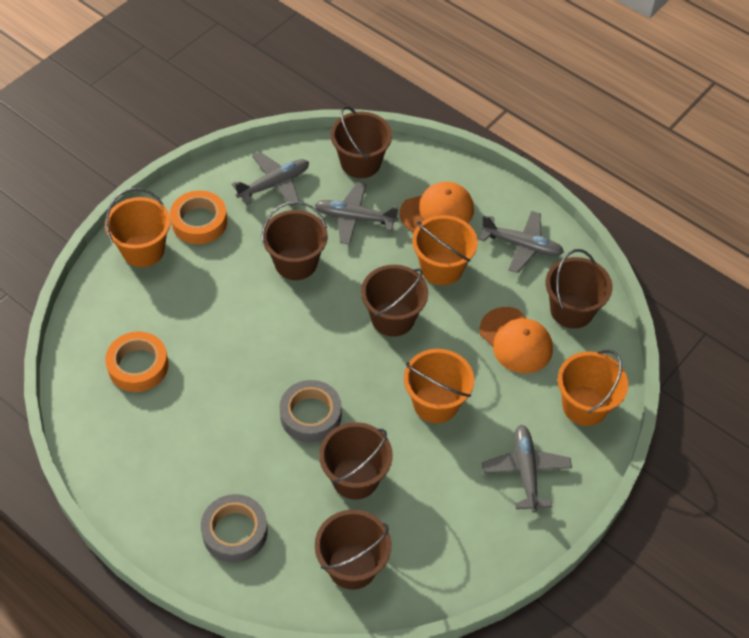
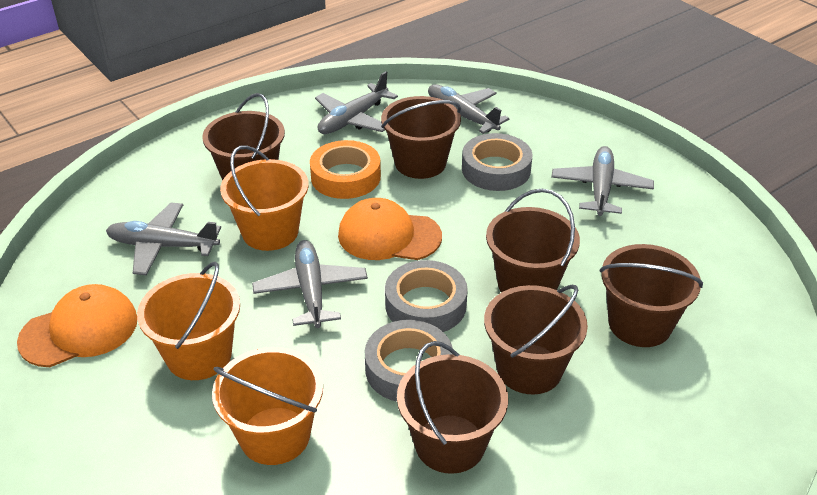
grey plane: 4 -> 5
grey tape: 2 -> 3
orange bucket: 4 -> 3
orange tape: 2 -> 1

